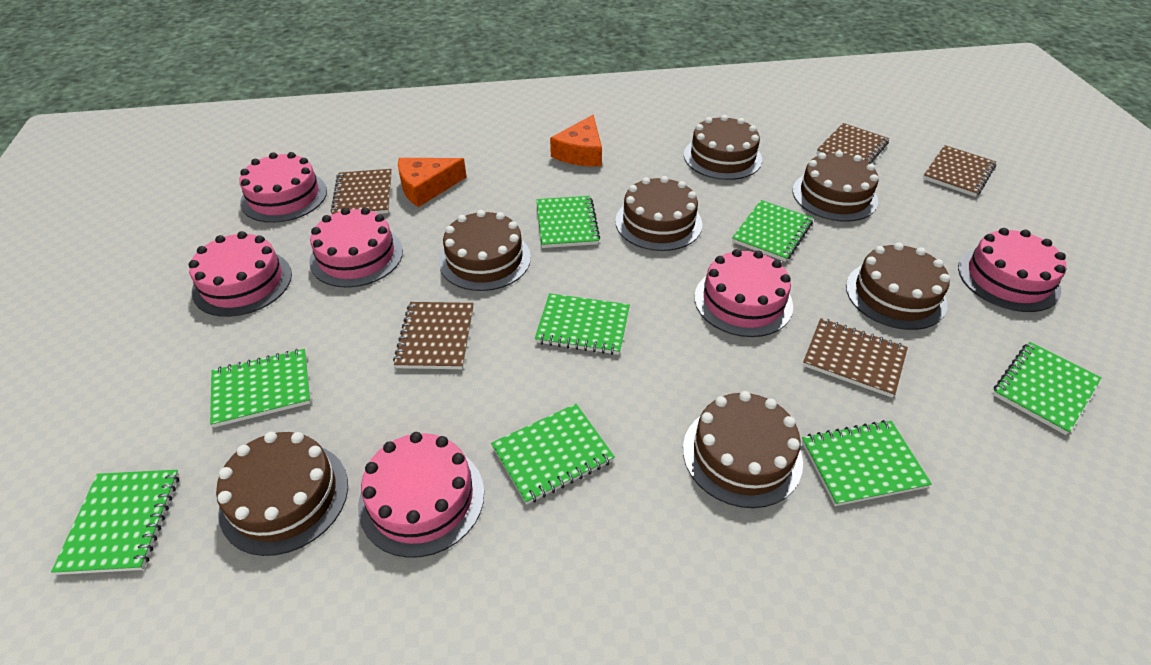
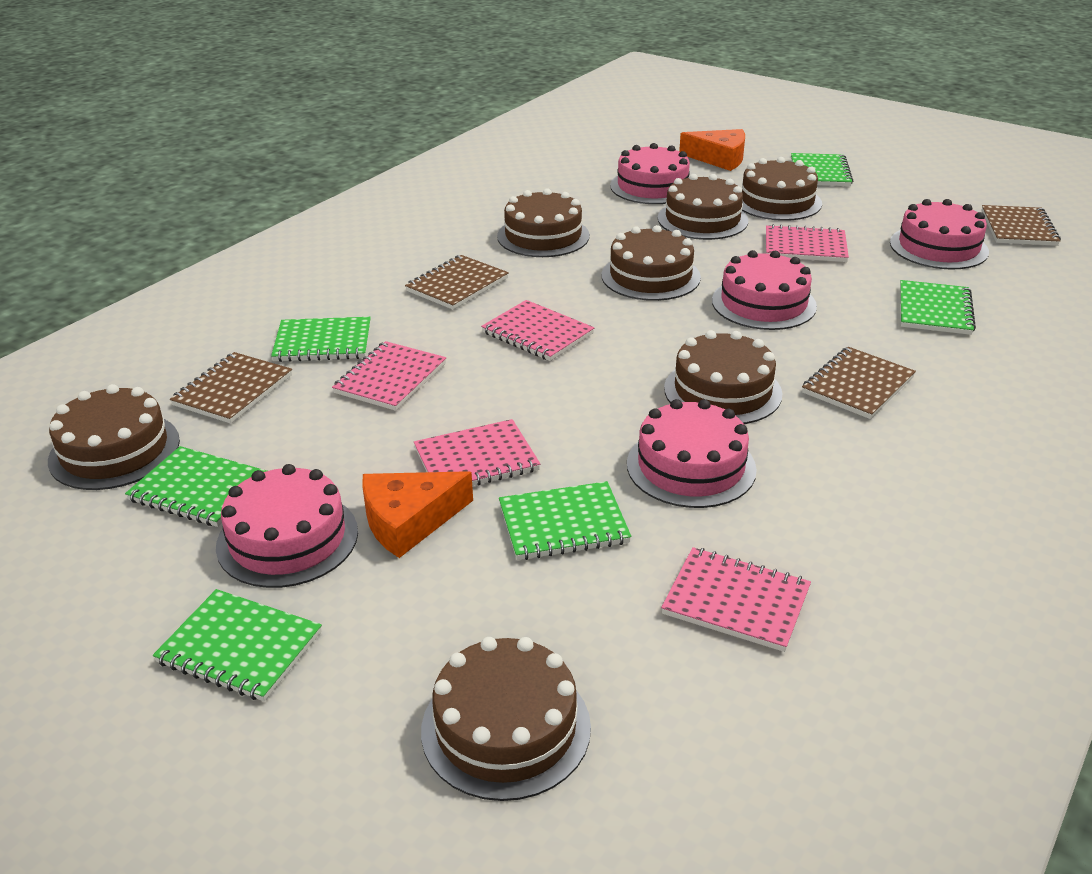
brown notebook: 5 -> 4
green notebook: 8 -> 6
pink cake: 6 -> 5
pink notebook: 0 -> 5

